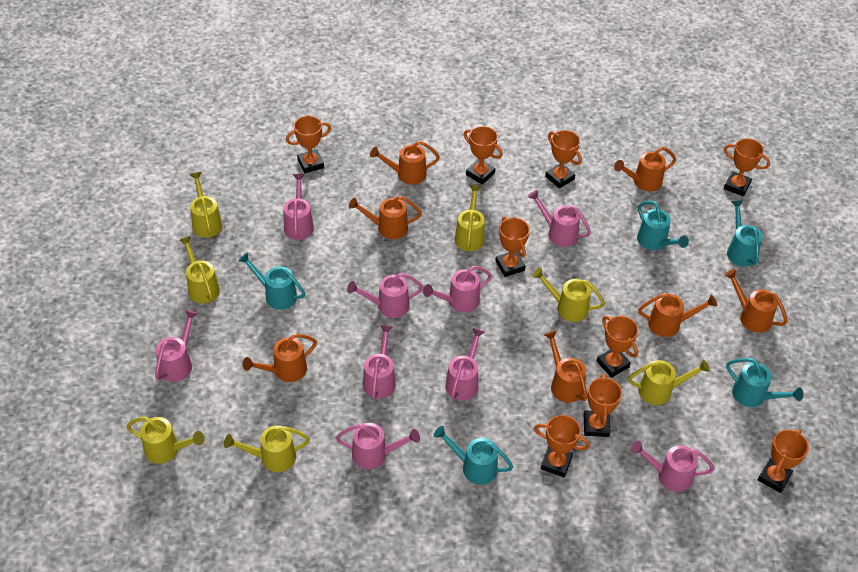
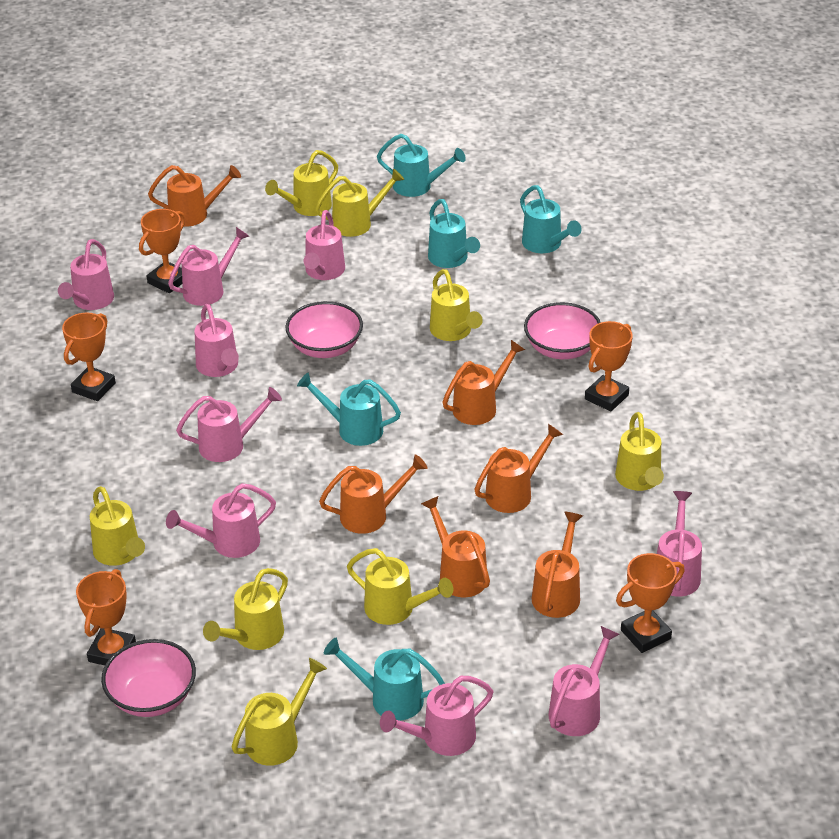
orange trophy: 9 -> 5
orange watering can: 7 -> 6
pink bowl: 0 -> 3
yellow watering can: 7 -> 8

